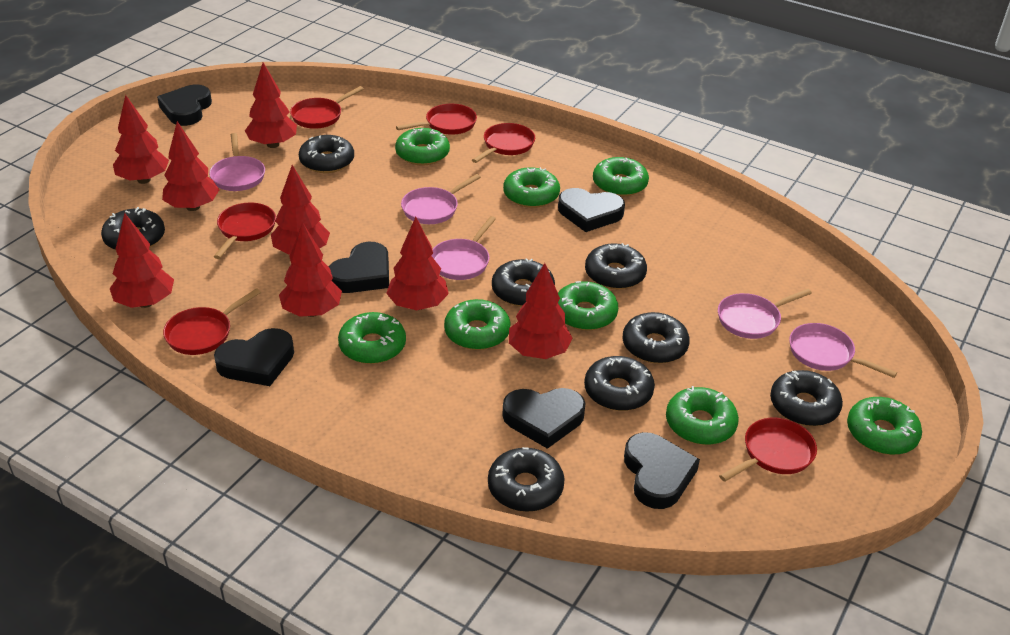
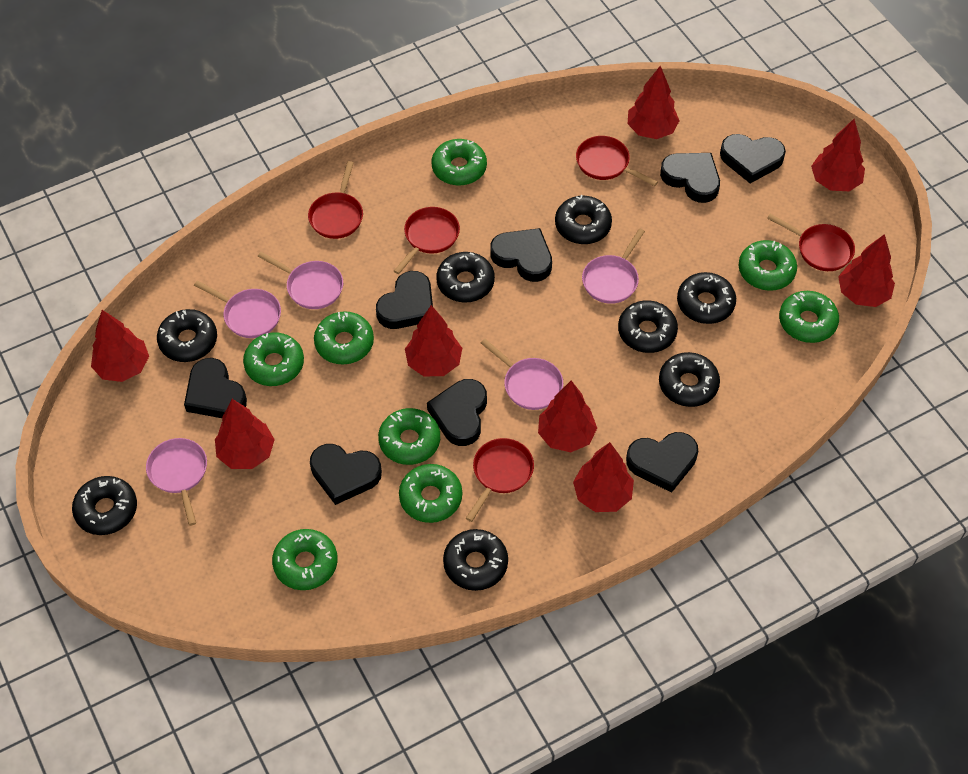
black heart: 6 -> 8
red pan: 6 -> 5

